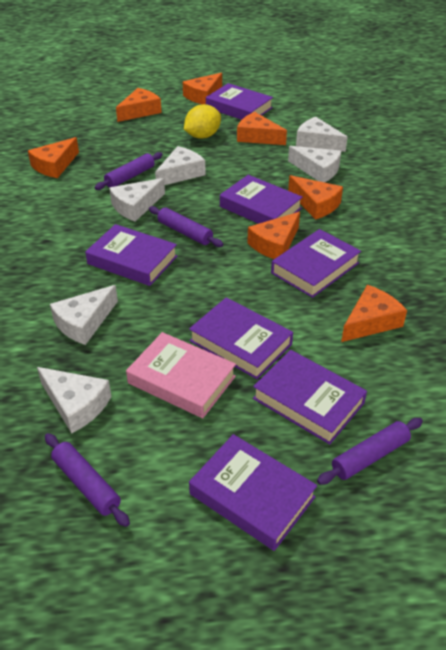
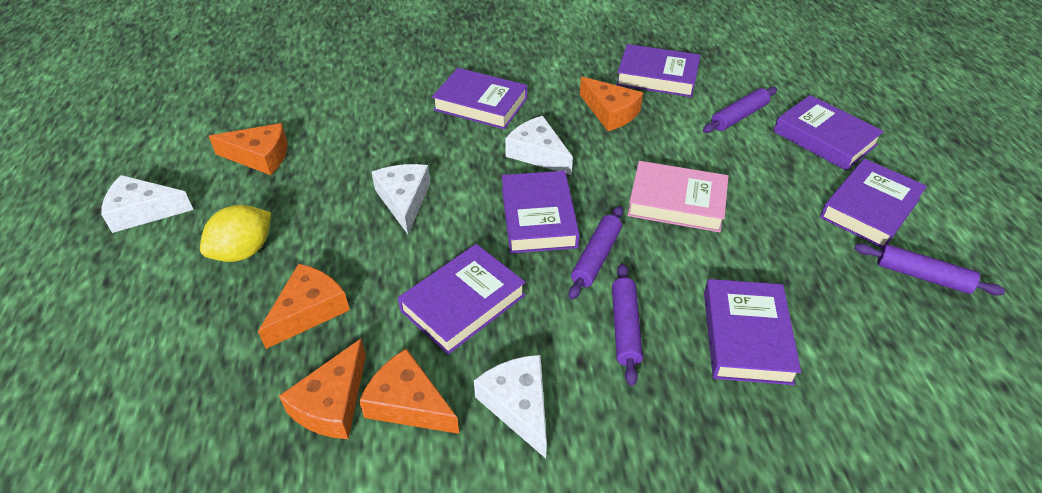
orange cheese: 7 -> 5
white cheese: 6 -> 4

